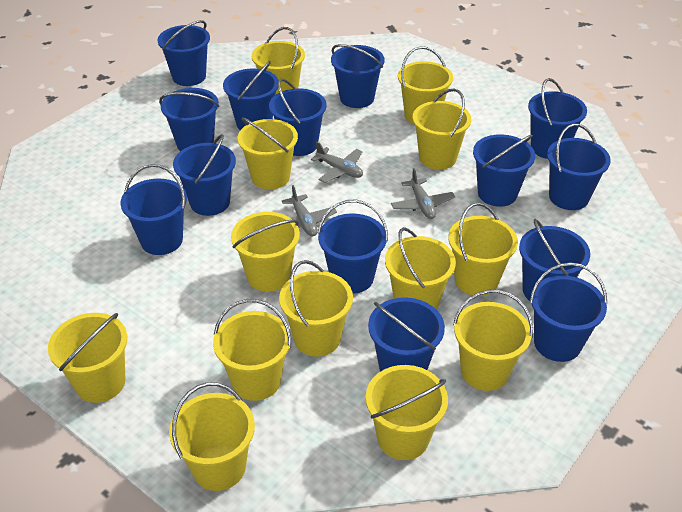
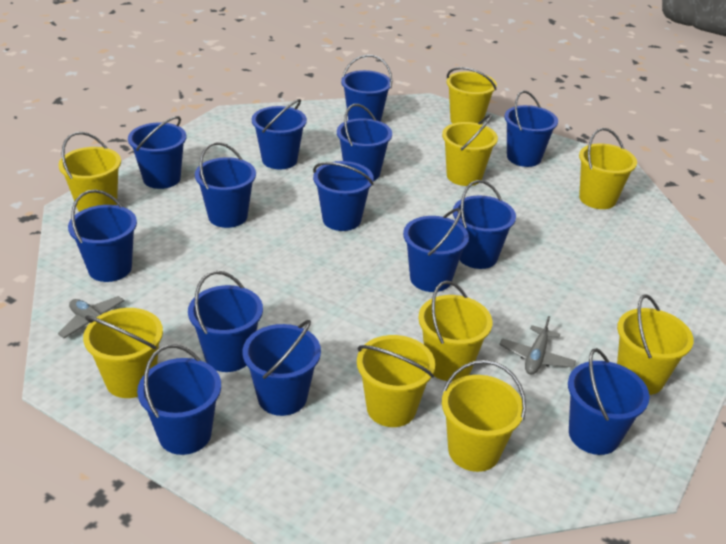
grey plane: 3 -> 2
yellow bucket: 13 -> 9

